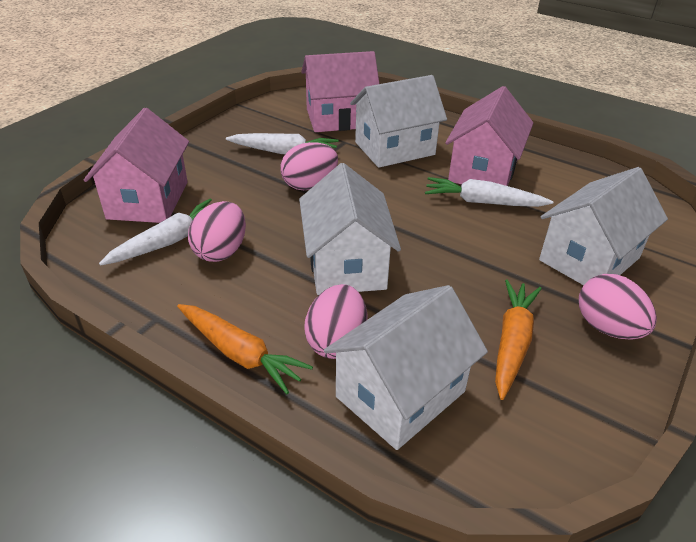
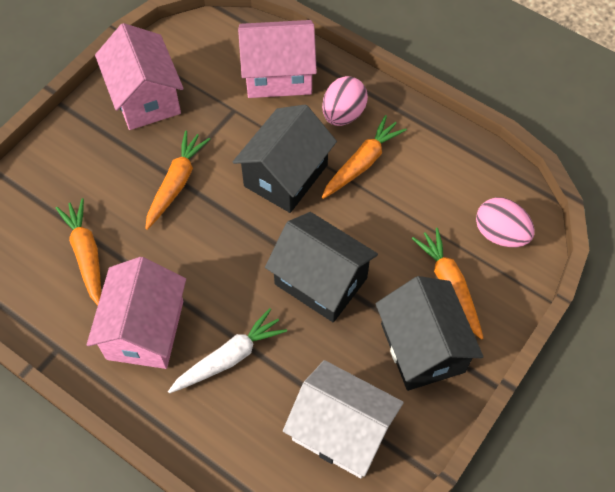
black house: 0 -> 3
orange carrot: 2 -> 4
pink egg: 4 -> 2
white carrot: 3 -> 1
white house: 4 -> 1

